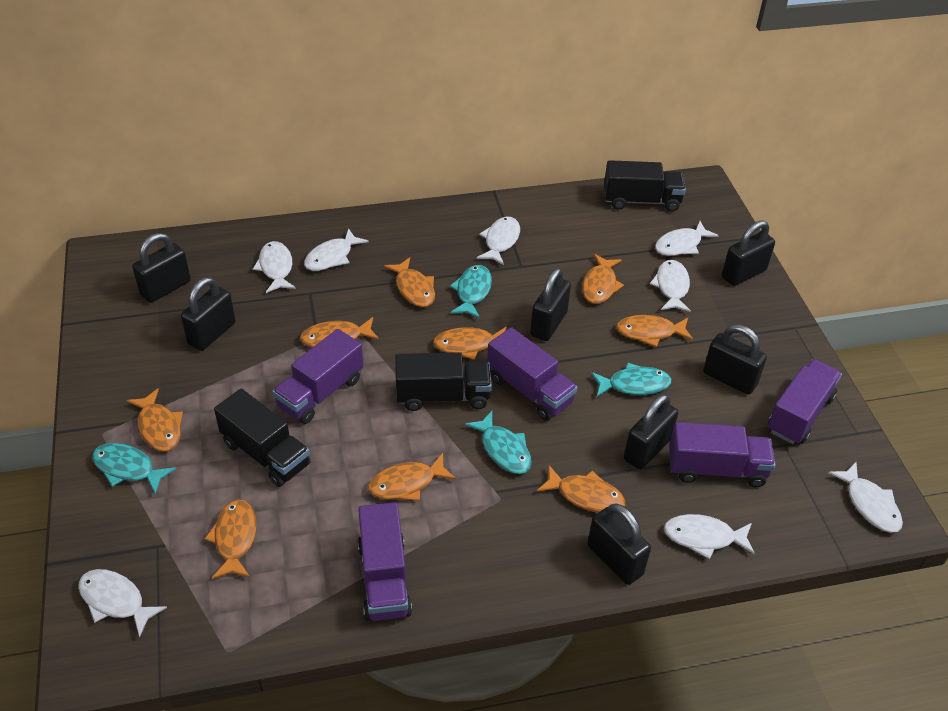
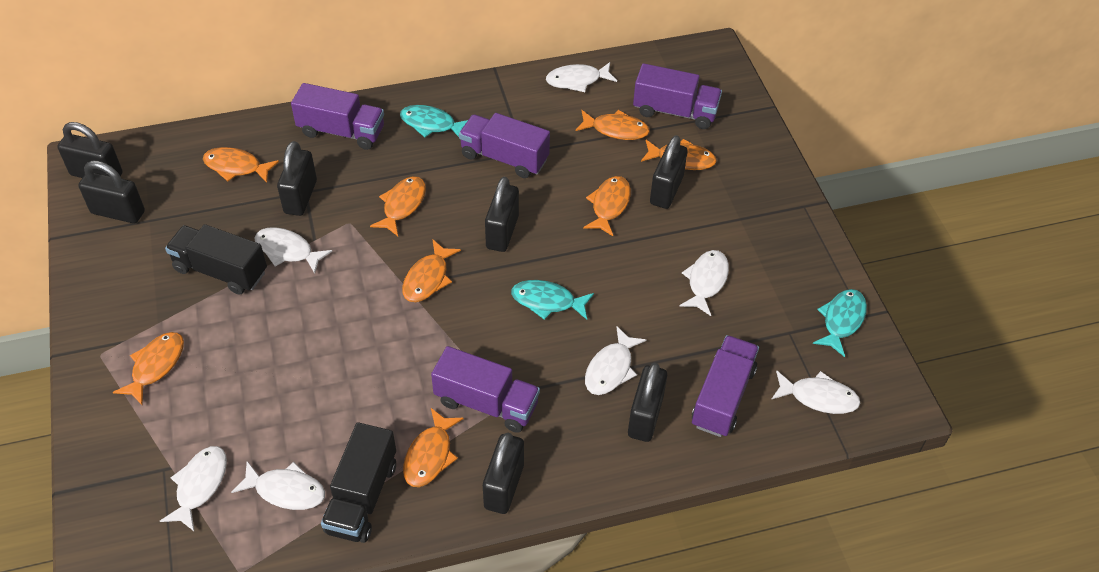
black truck: 3 -> 2
orange fish: 9 -> 8
turquoise fish: 4 -> 3
white fish: 8 -> 7

